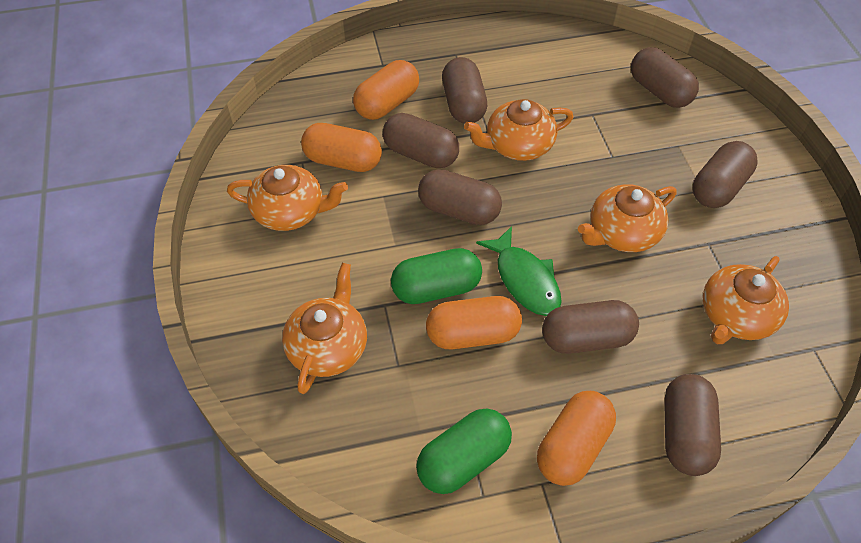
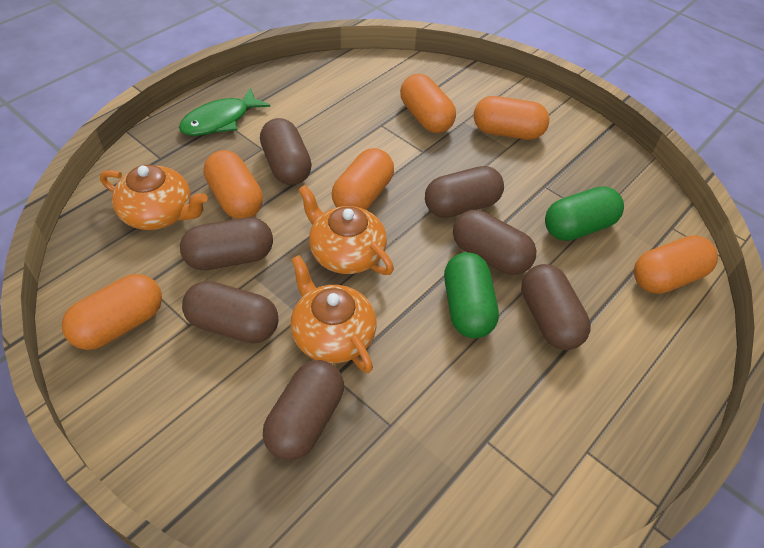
orange capsule: 4 -> 6
orange teapot: 5 -> 3

